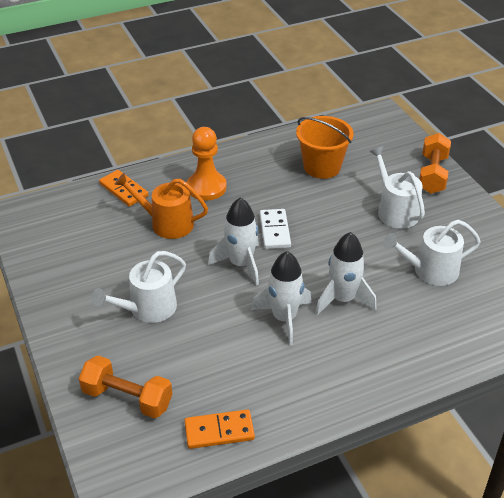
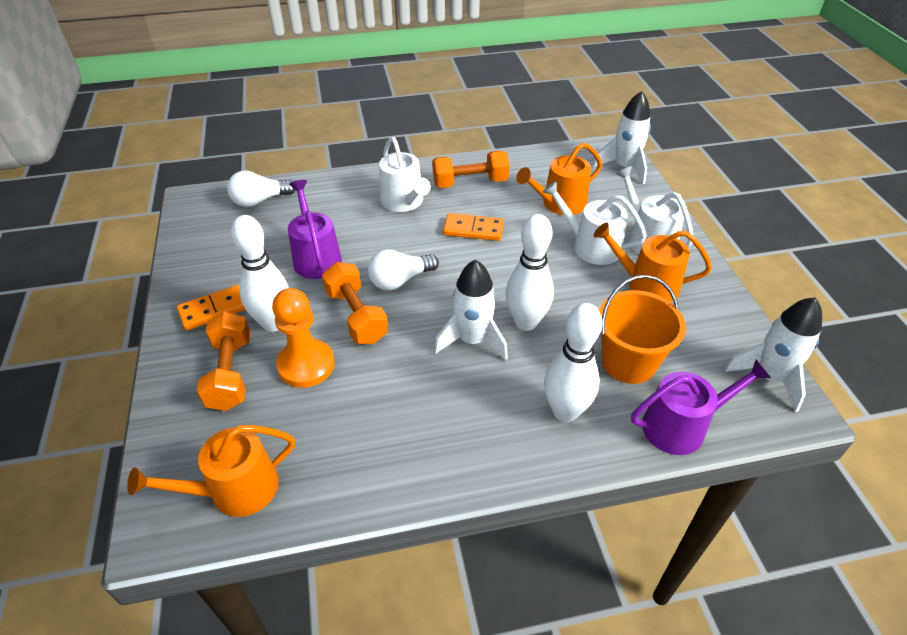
orange dumbbell: 2 -> 3
orange watering can: 1 -> 3
purple watering can: 0 -> 2
white bowling pin: 0 -> 3
white domino: 1 -> 0
white light bulb: 0 -> 2

